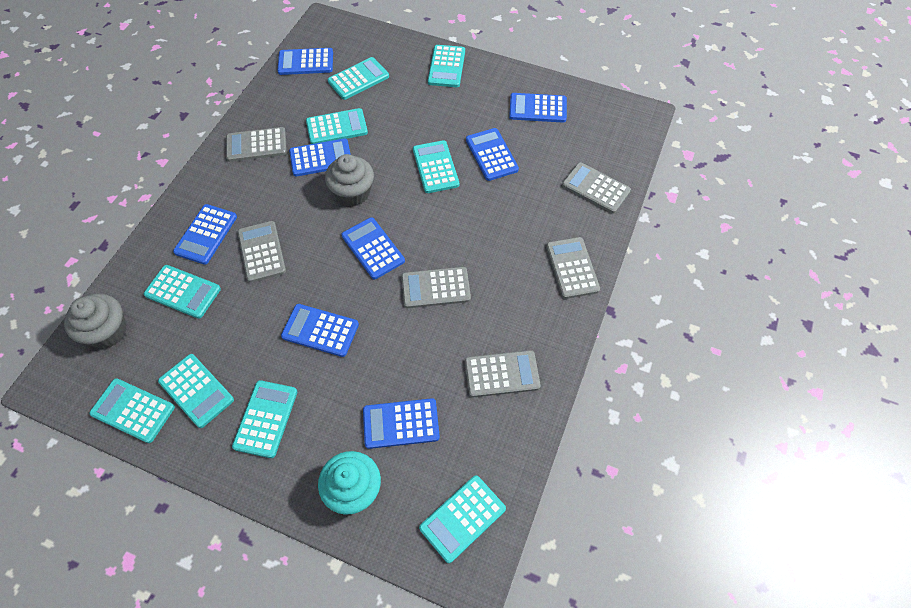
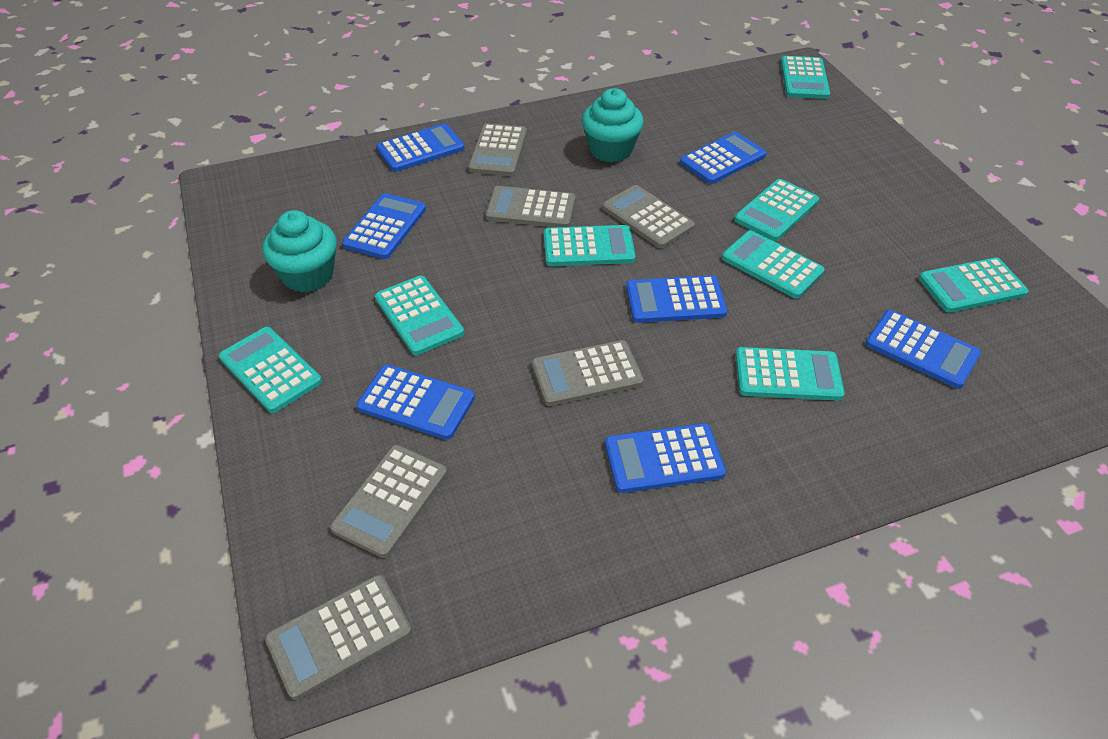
blue calculator: 8 -> 7
grey cupcake: 2 -> 0
turquoise calculator: 9 -> 8
turquoise cupcake: 1 -> 2

